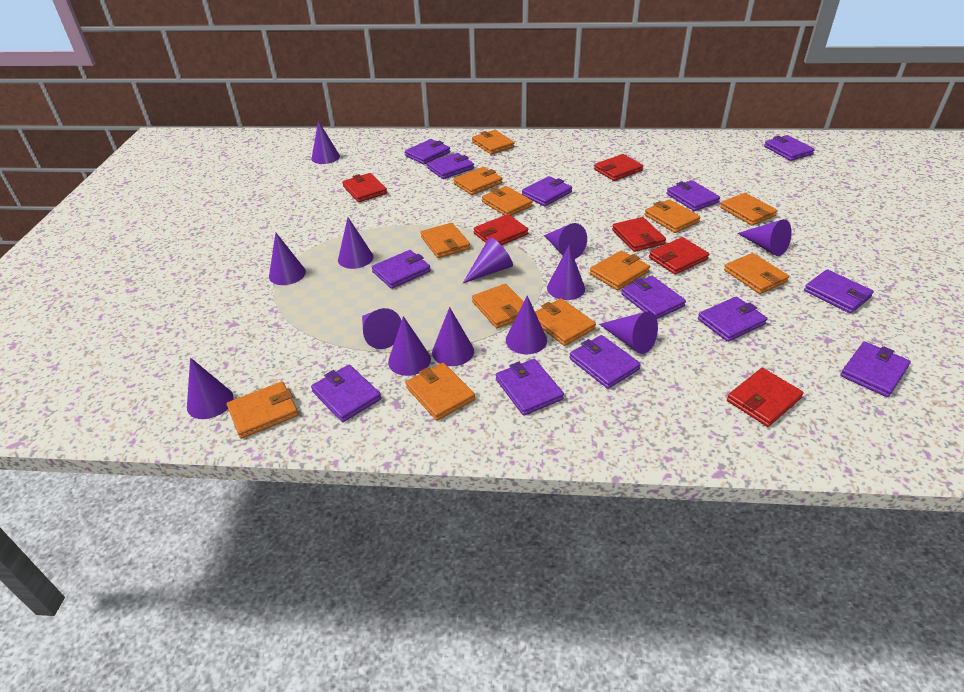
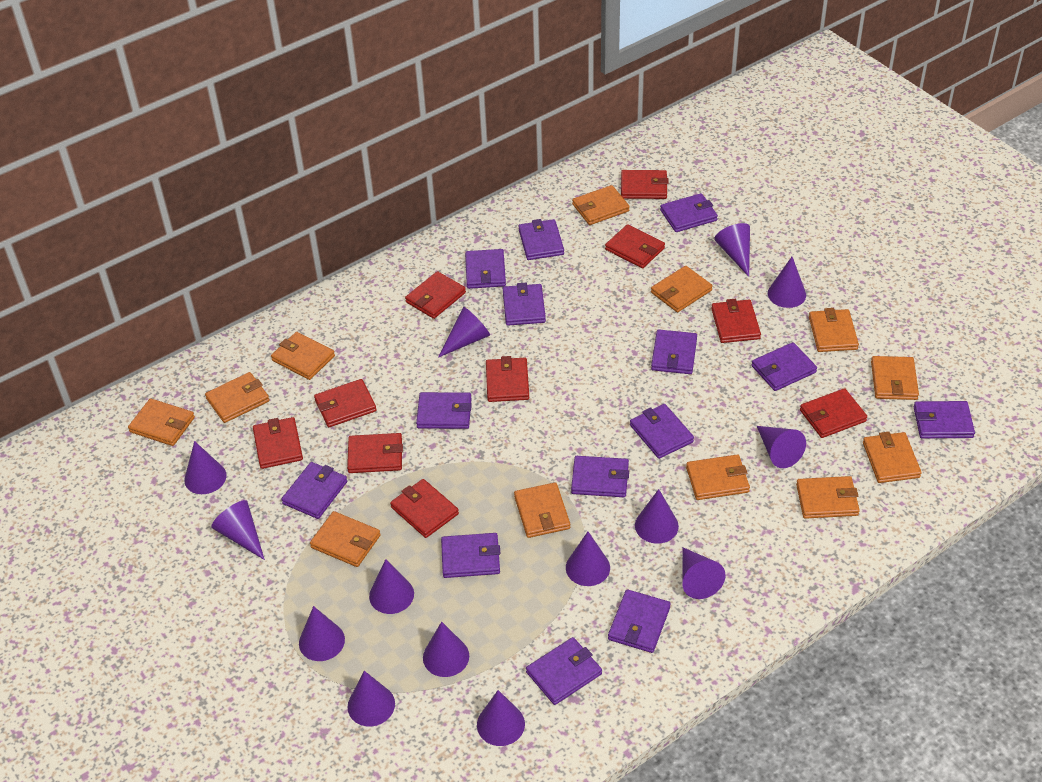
purple cone: 13 -> 14
purple wallet: 13 -> 14
red wallet: 6 -> 10

